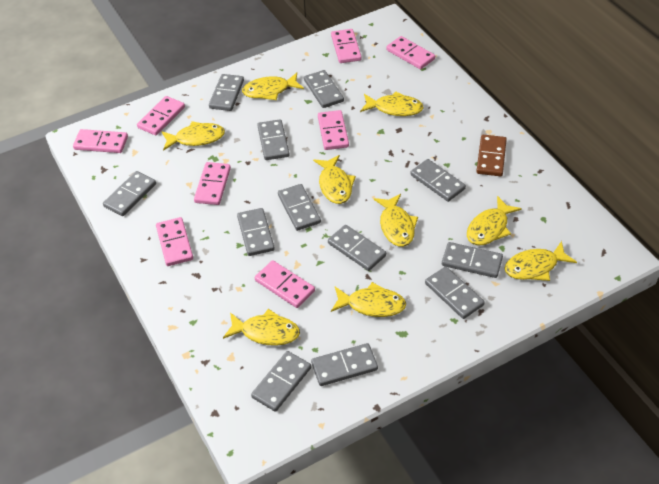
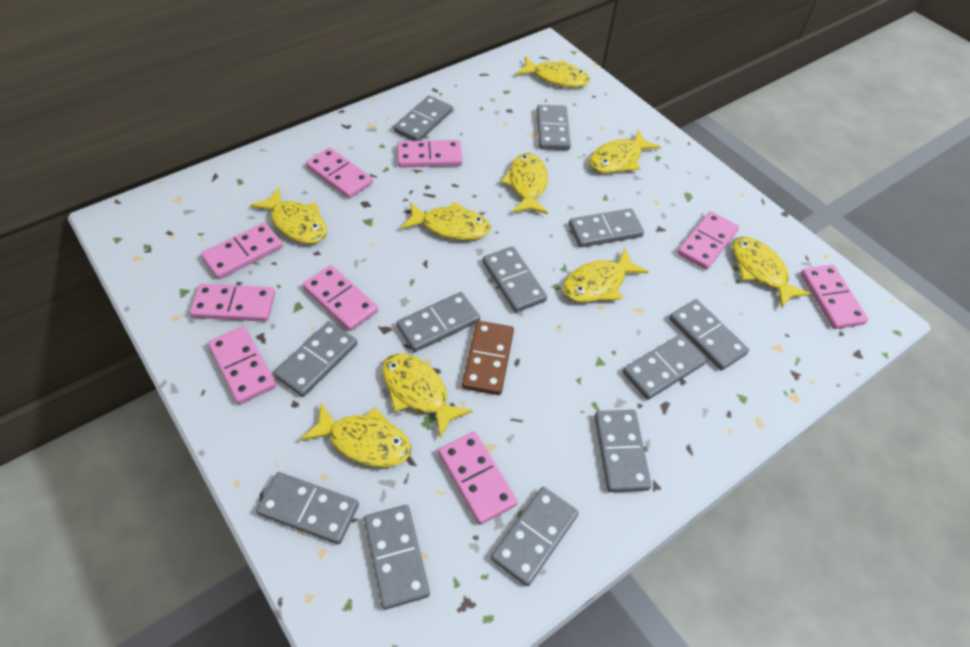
pink domino: 8 -> 9

